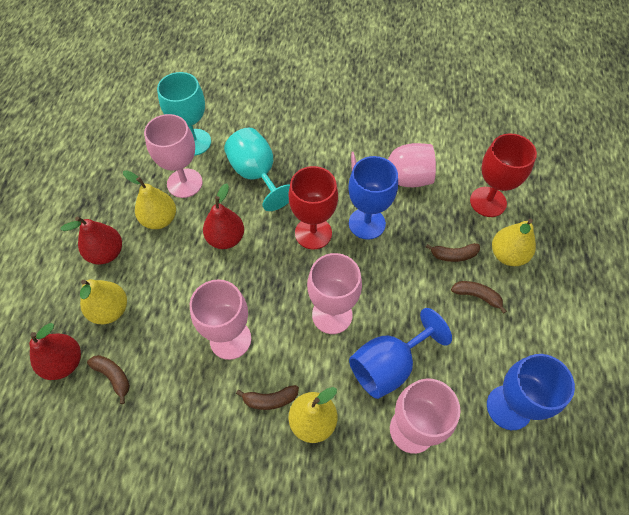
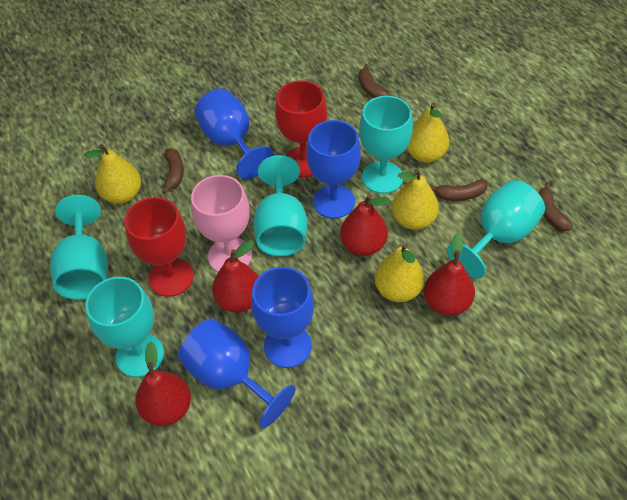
blue goblet: 3 -> 4
pink goblet: 5 -> 1
red pear: 3 -> 4
turquoise goblet: 2 -> 5

